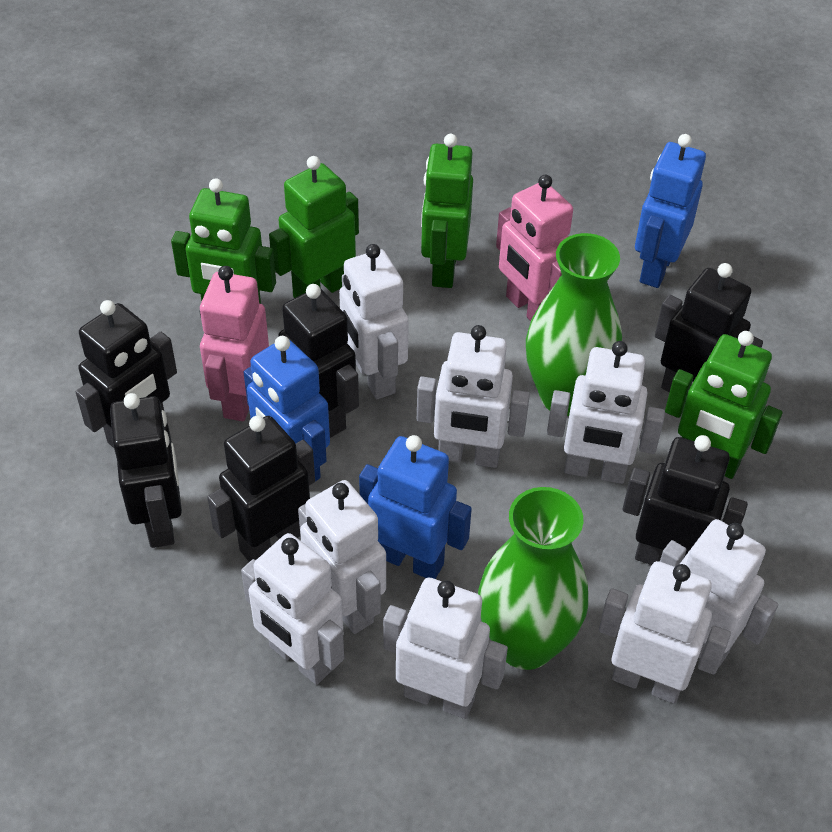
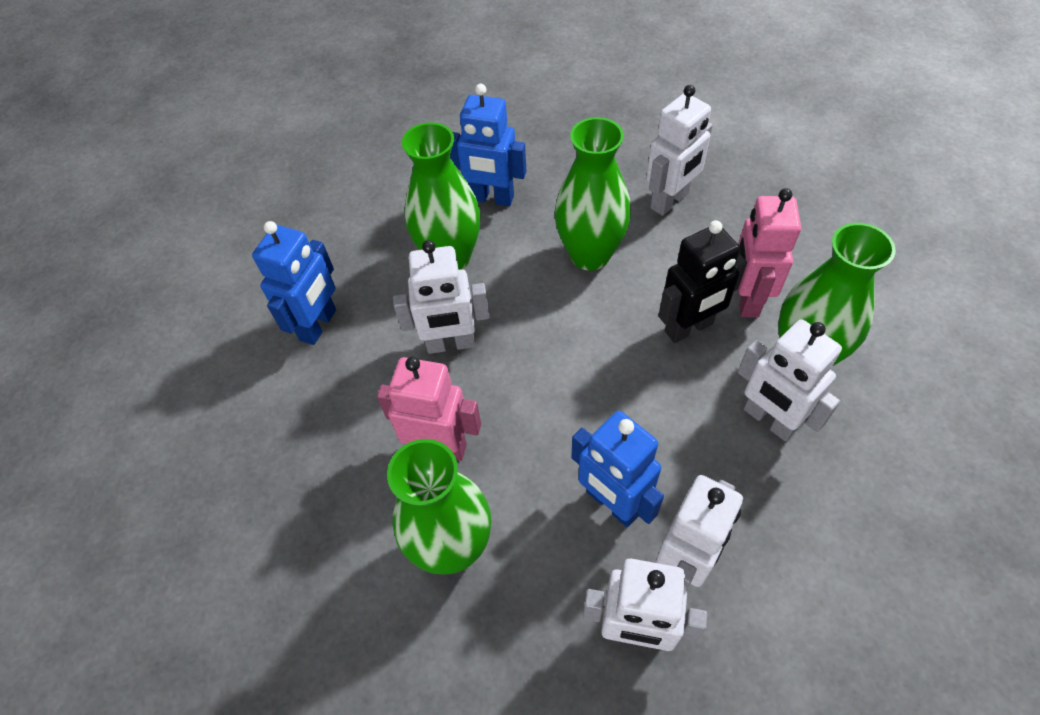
black robot: 6 -> 1
green robot: 4 -> 0
green vase: 2 -> 4
white robot: 8 -> 5

